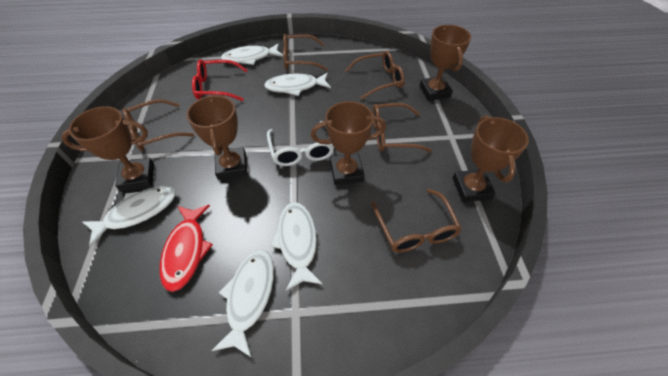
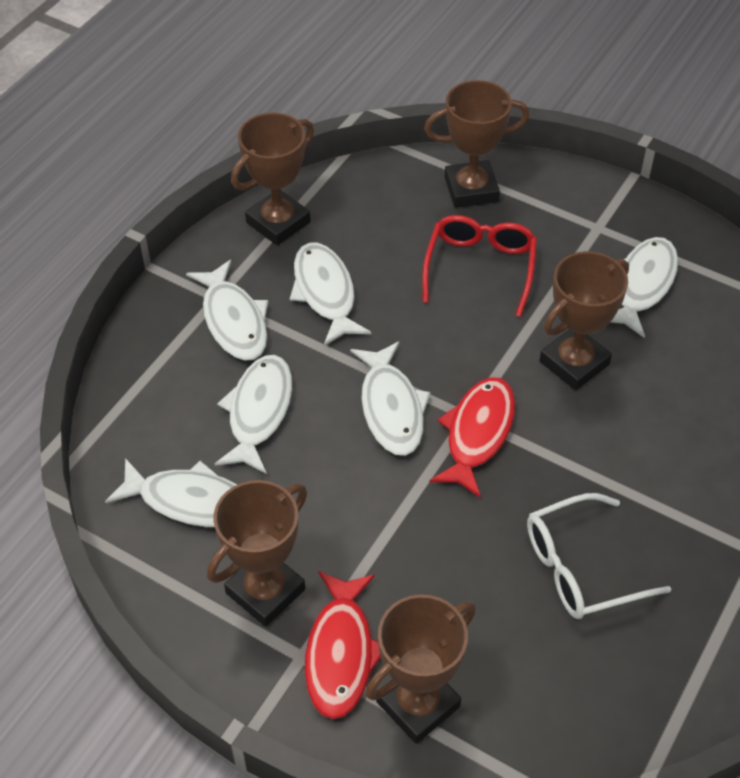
brown glasses: 5 -> 0
red fish: 1 -> 2
white fish: 5 -> 6

